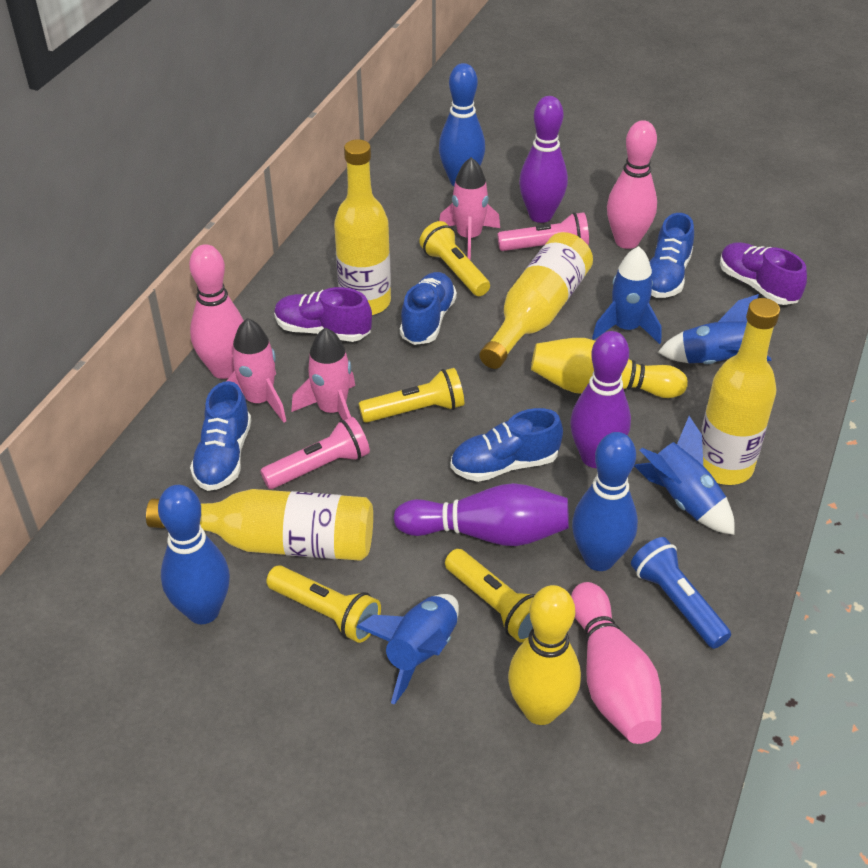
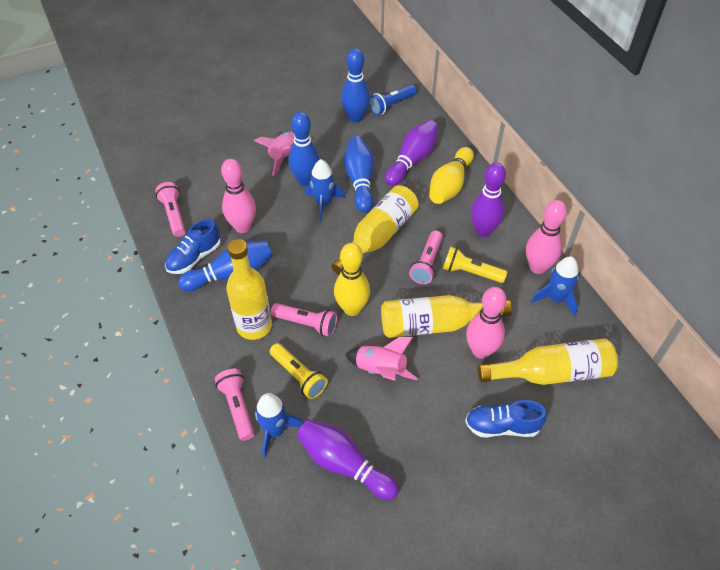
blue bowling pin: 3 -> 4
blue rocket: 4 -> 3
blue shoe: 4 -> 2
pink flashlight: 2 -> 4
pink rocket: 3 -> 2
purple shoe: 2 -> 0
yellow flashlight: 4 -> 2

